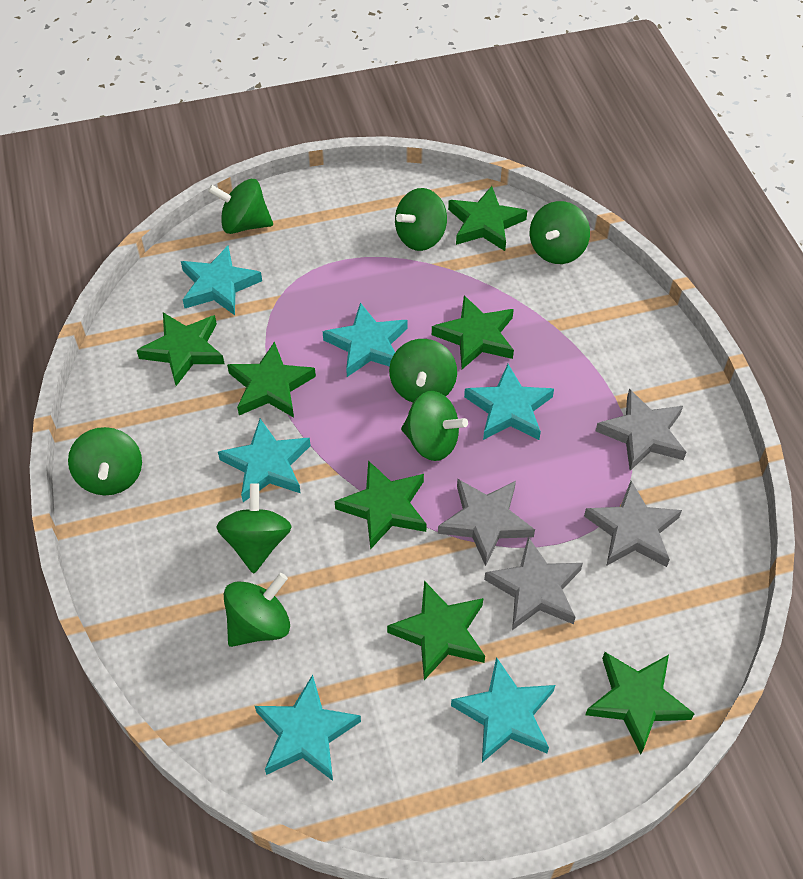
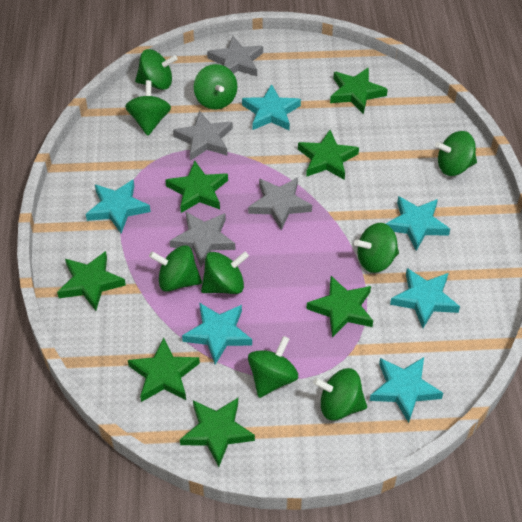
green spinning top: 8 -> 9

